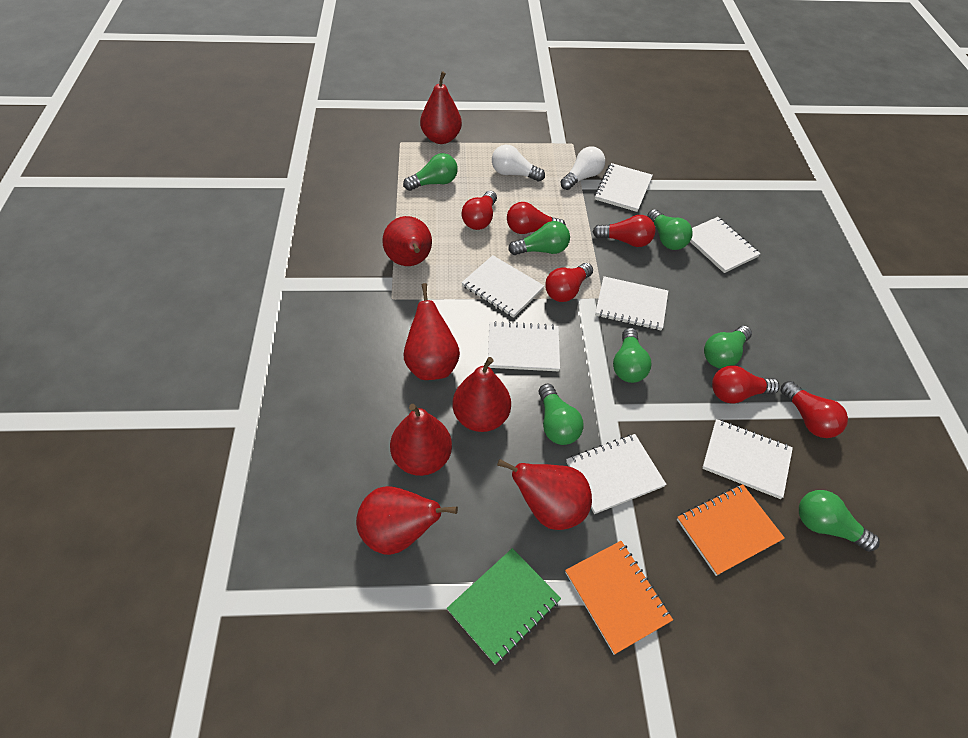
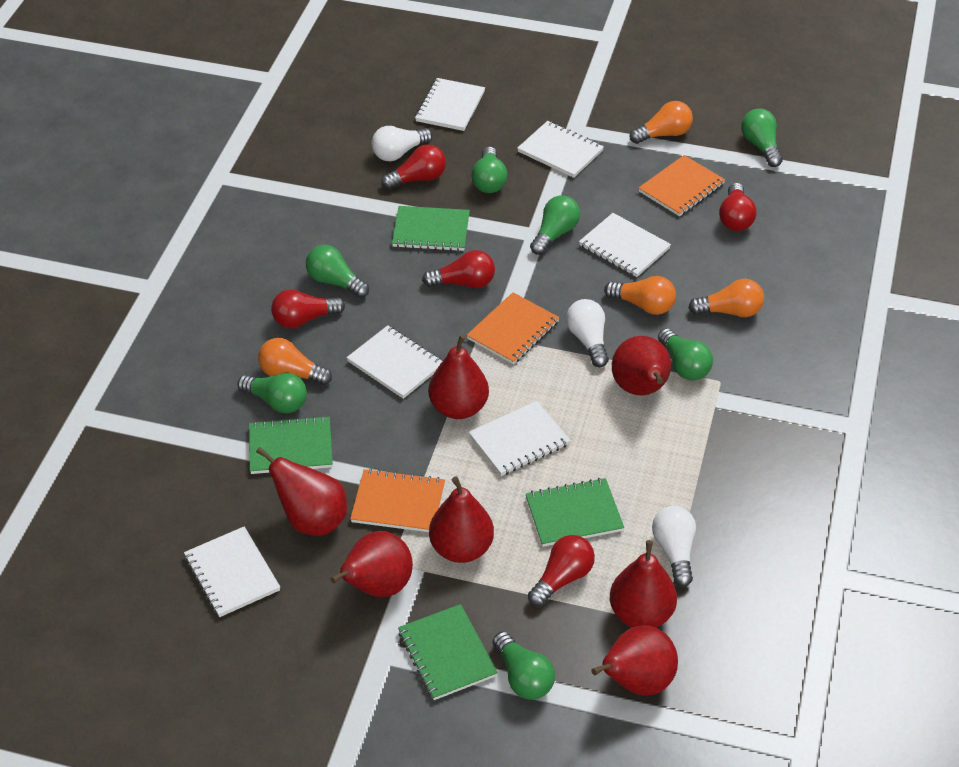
green notebook: 1 -> 4
orange light bulb: 0 -> 4
orange notebook: 2 -> 3
red light bulb: 6 -> 5
white light bulb: 2 -> 3
white notebook: 7 -> 6

